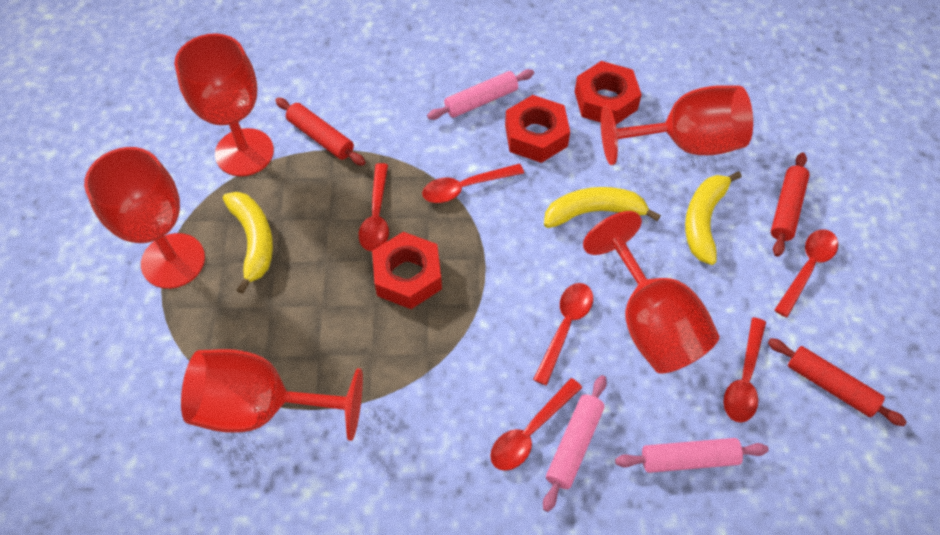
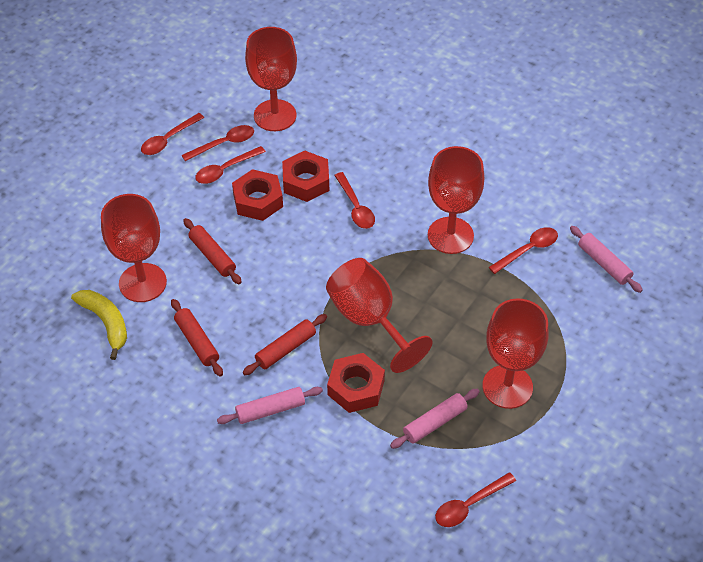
yellow banana: 3 -> 1

